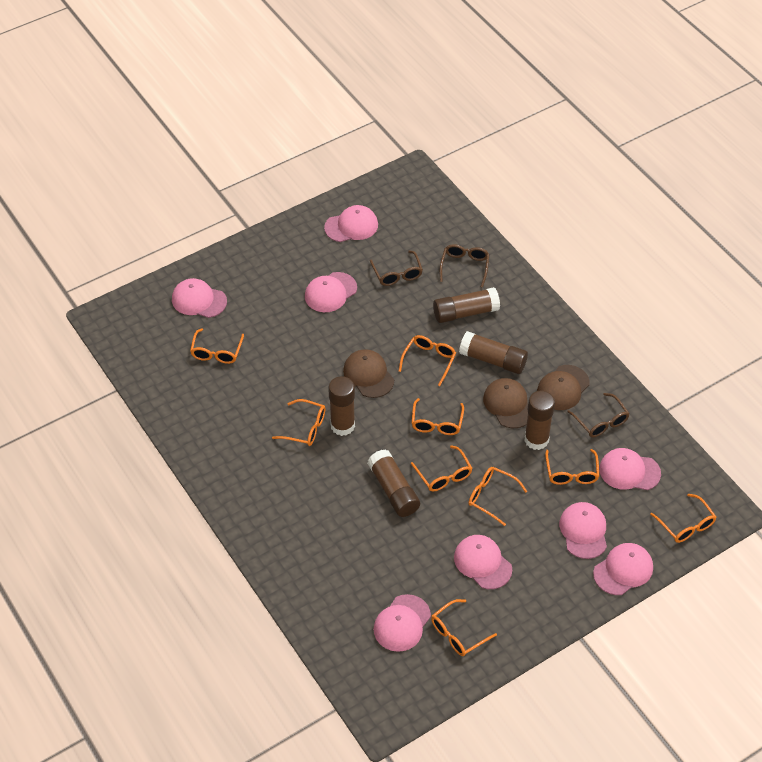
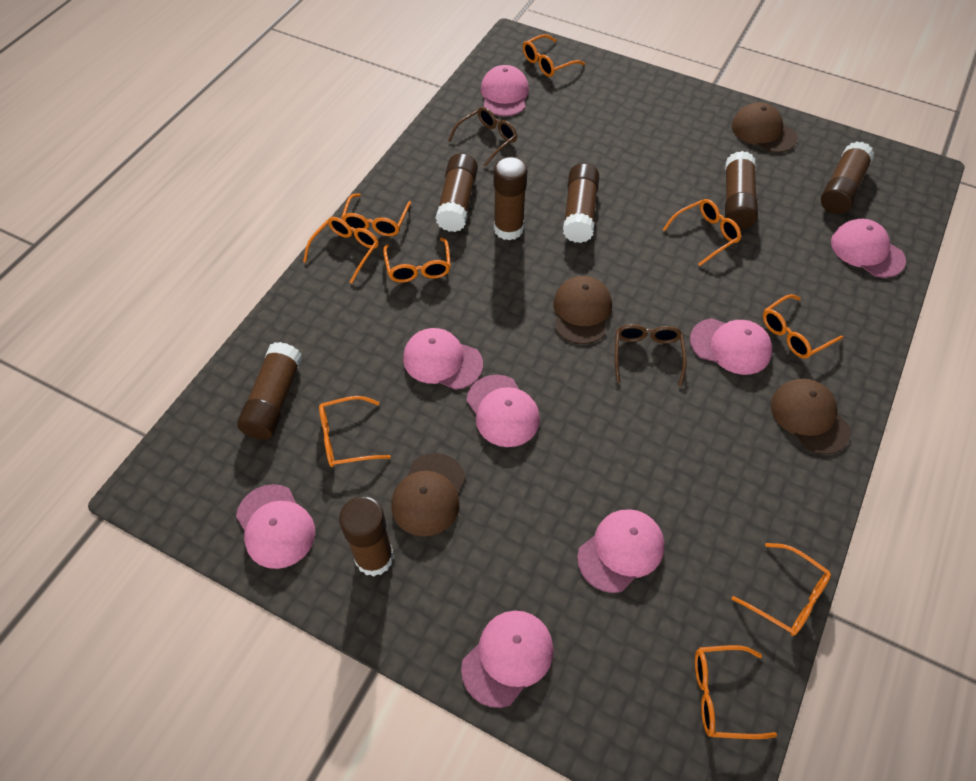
brown cap: 3 -> 4
brown glasses: 3 -> 2
brown glue stick: 5 -> 7

